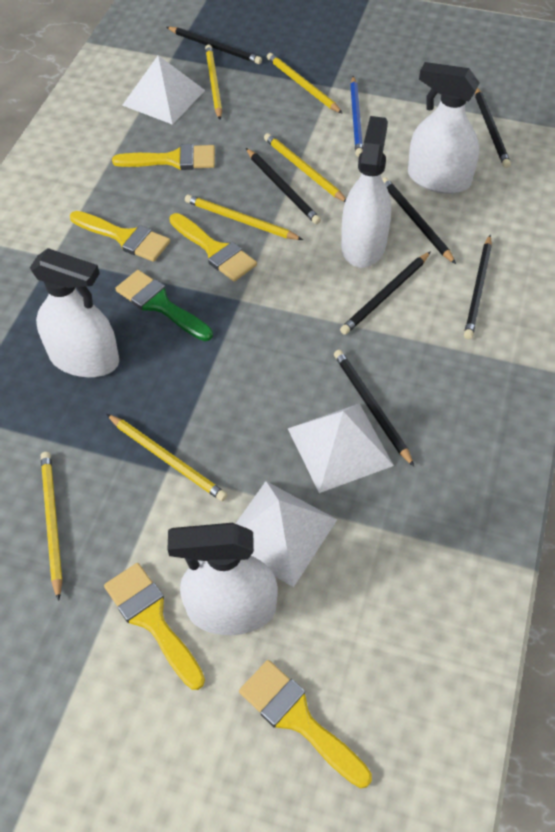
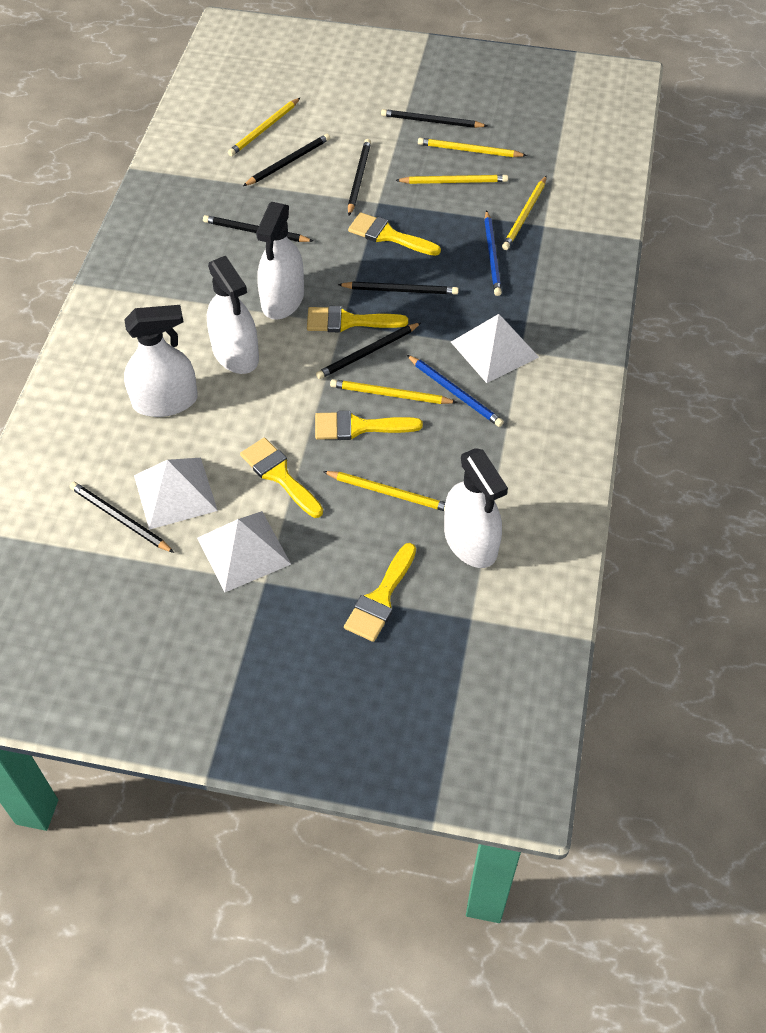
blue pencil: 1 -> 2
green brush: 1 -> 0

